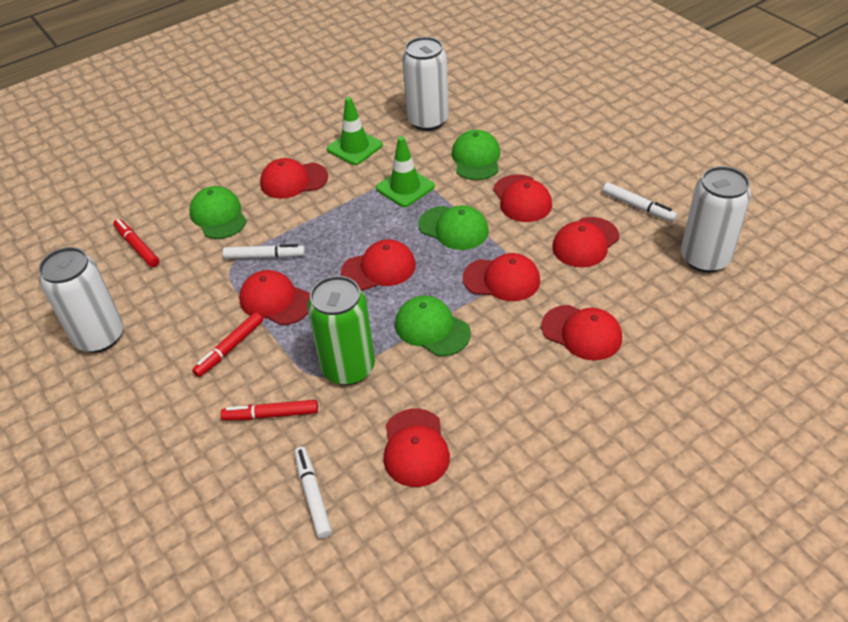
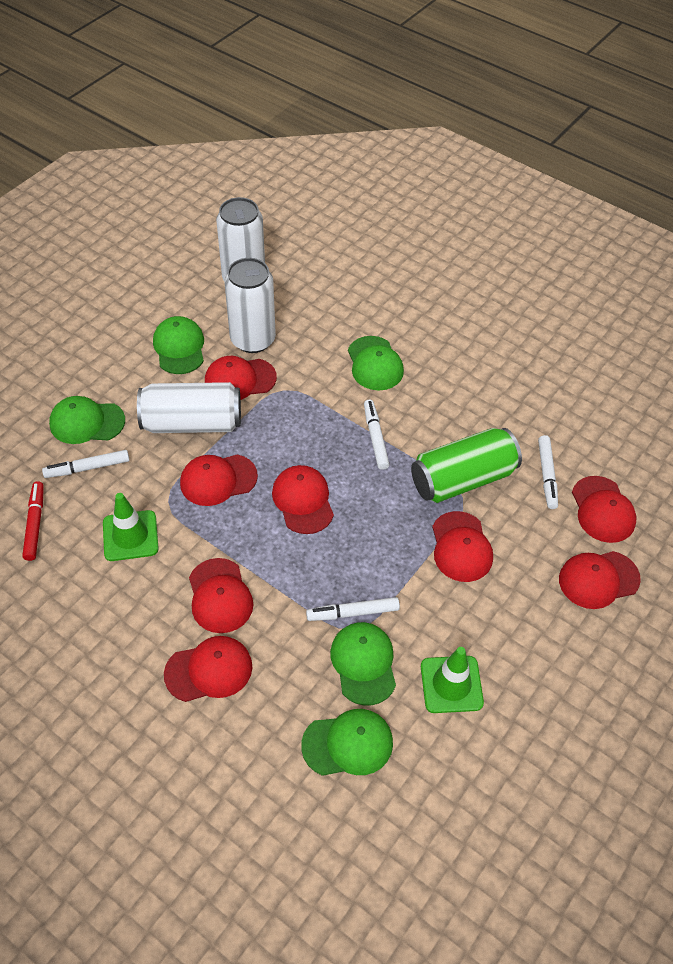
green cap: 4 -> 5
red marker: 3 -> 1
white marker: 3 -> 4

